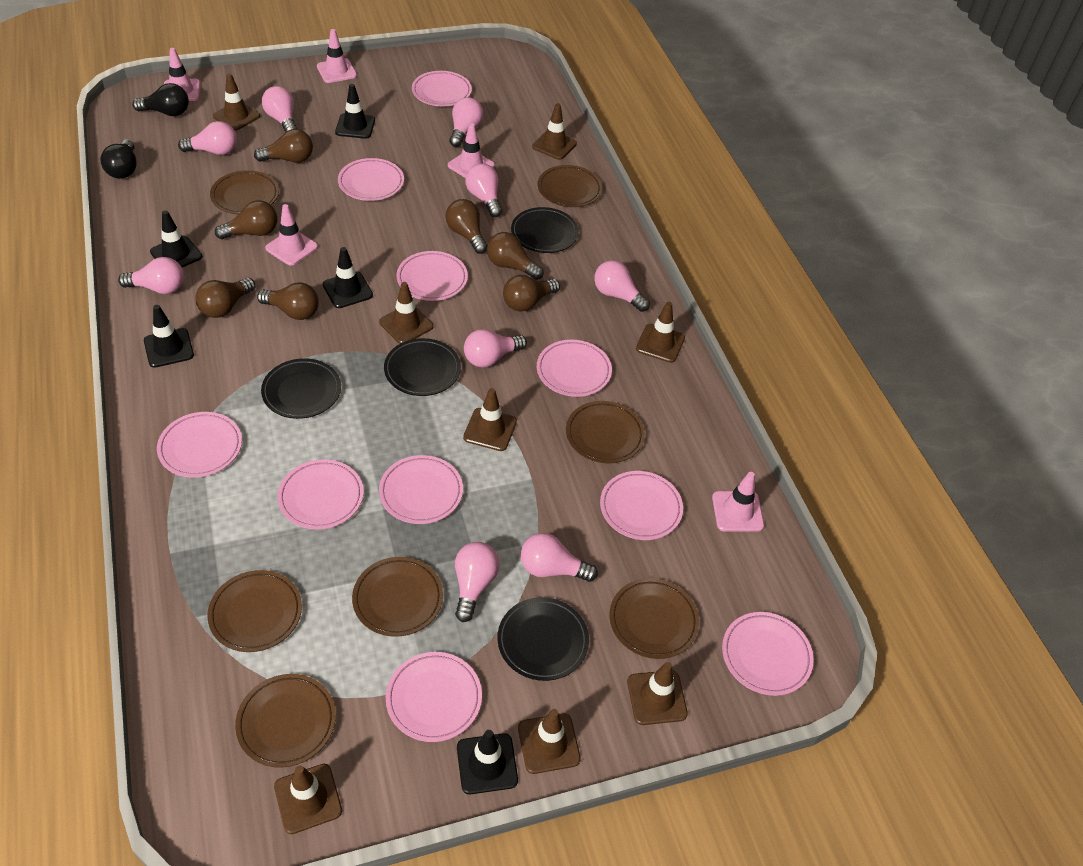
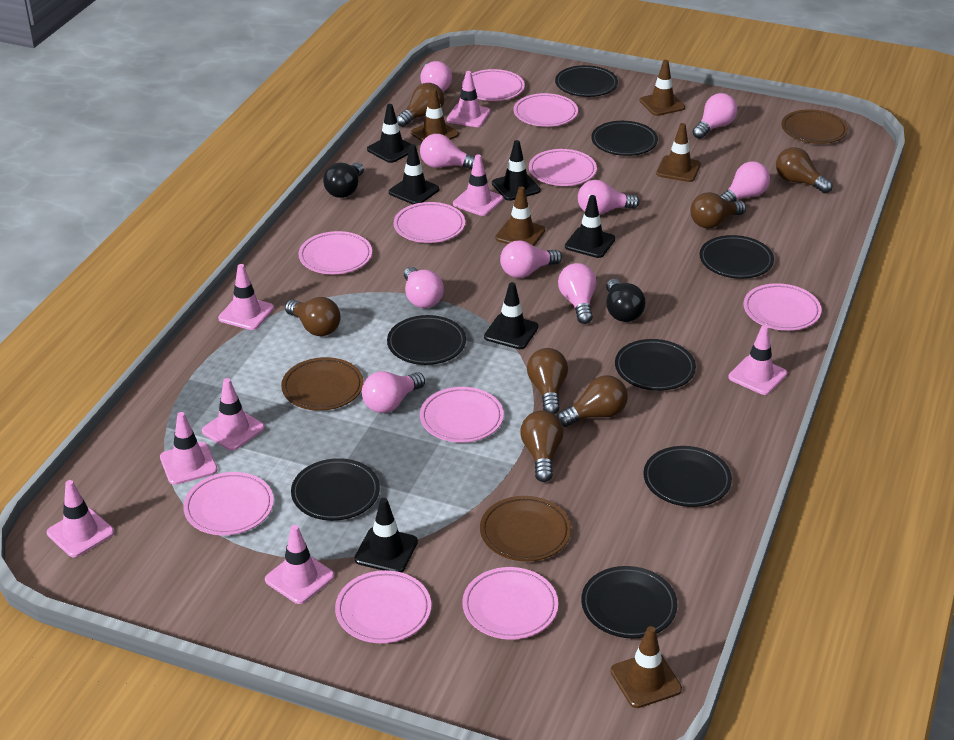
black plate: 4 -> 8
black traffic cone: 5 -> 6
brown plate: 7 -> 3
brown traffic cone: 8 -> 5
pink traffic cone: 5 -> 8

